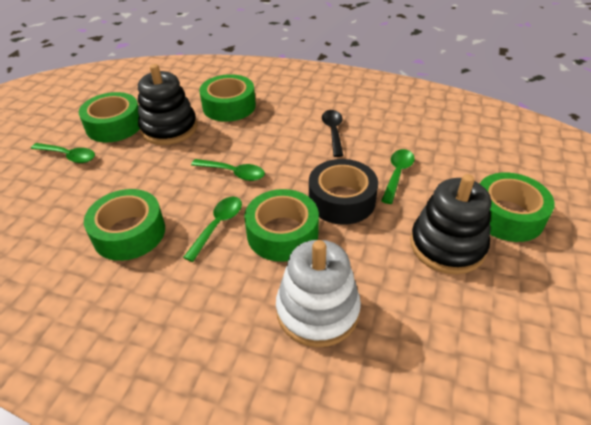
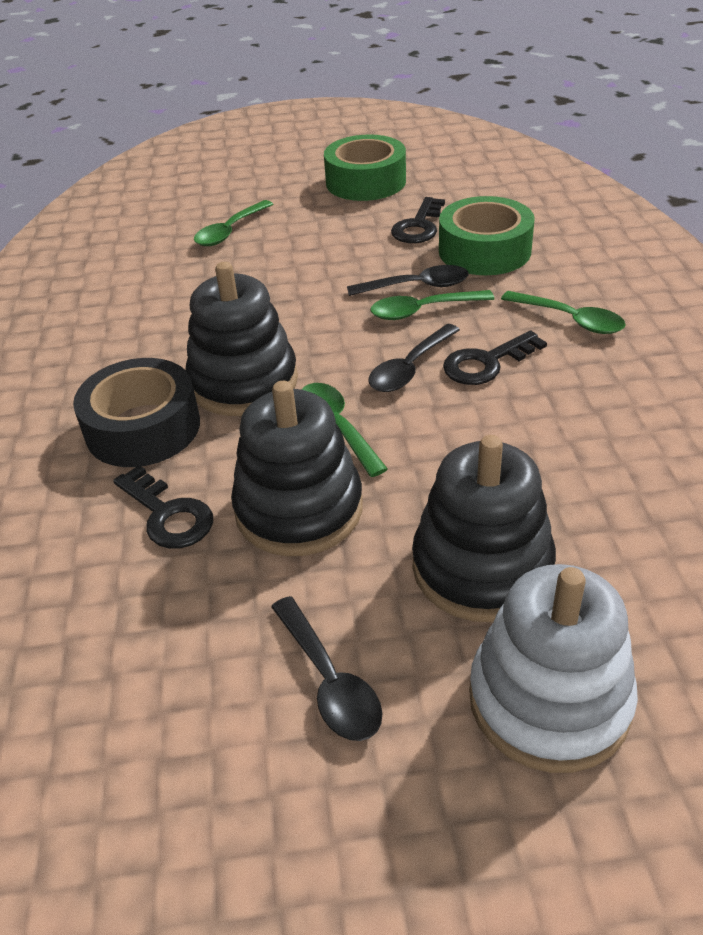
black key: 0 -> 3
black spoon: 1 -> 3
black stacking toy: 2 -> 3
green tape: 5 -> 2

